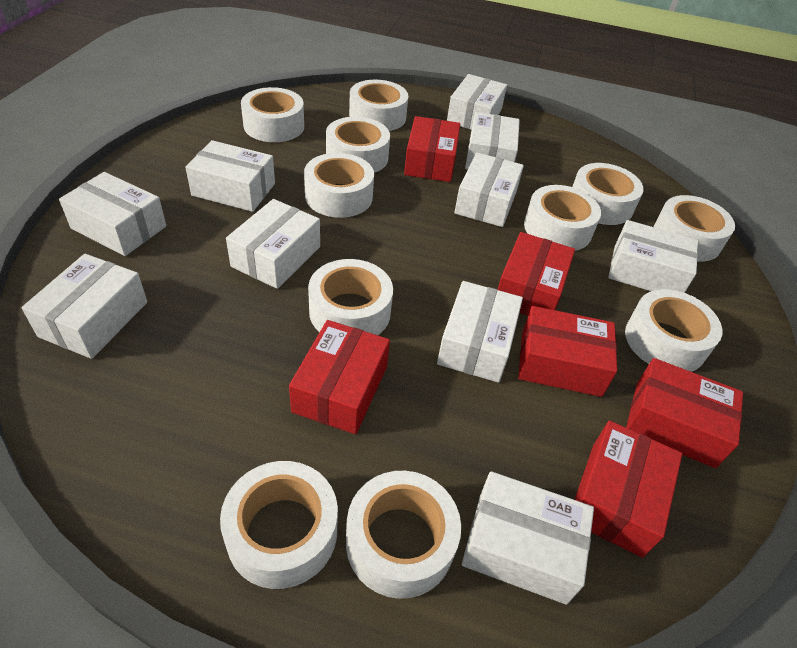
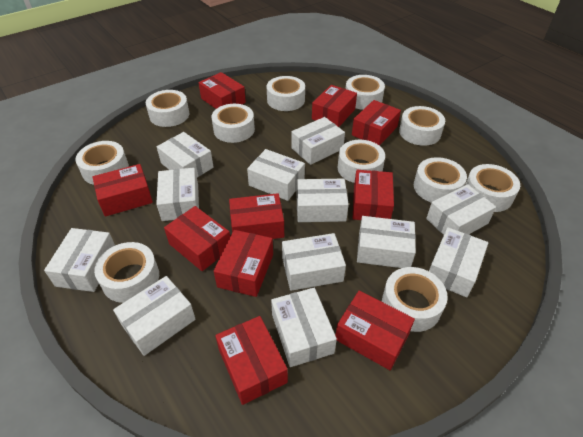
red box: 6 -> 10
white box: 10 -> 12

